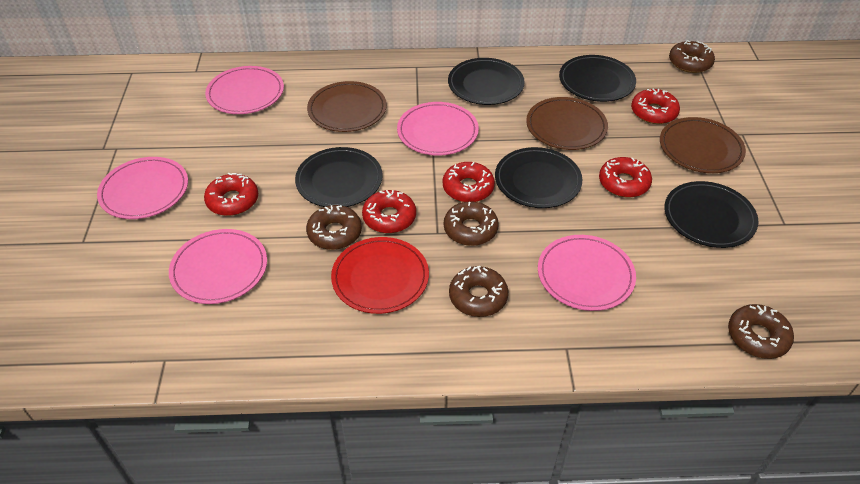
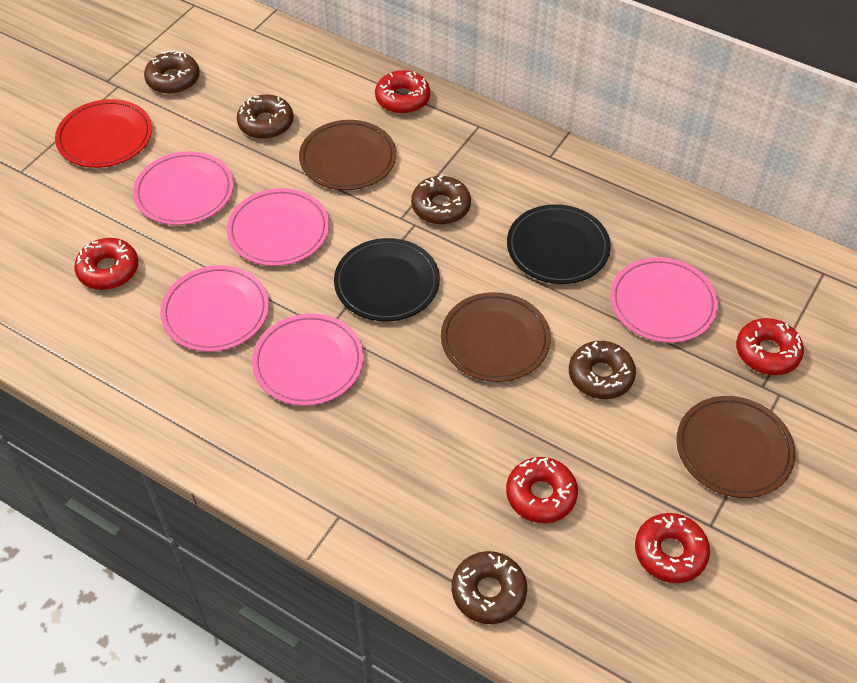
black plate: 5 -> 2

